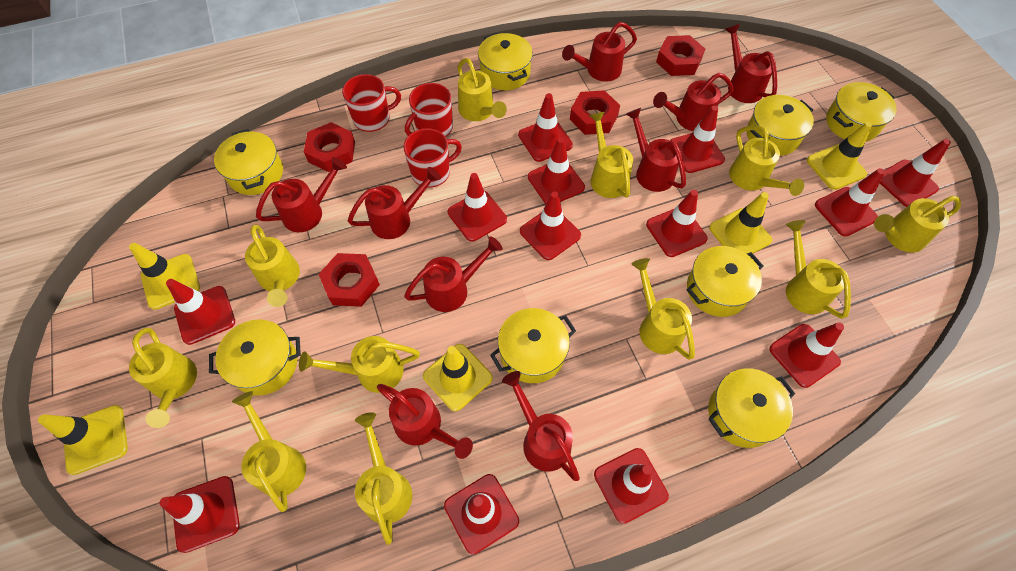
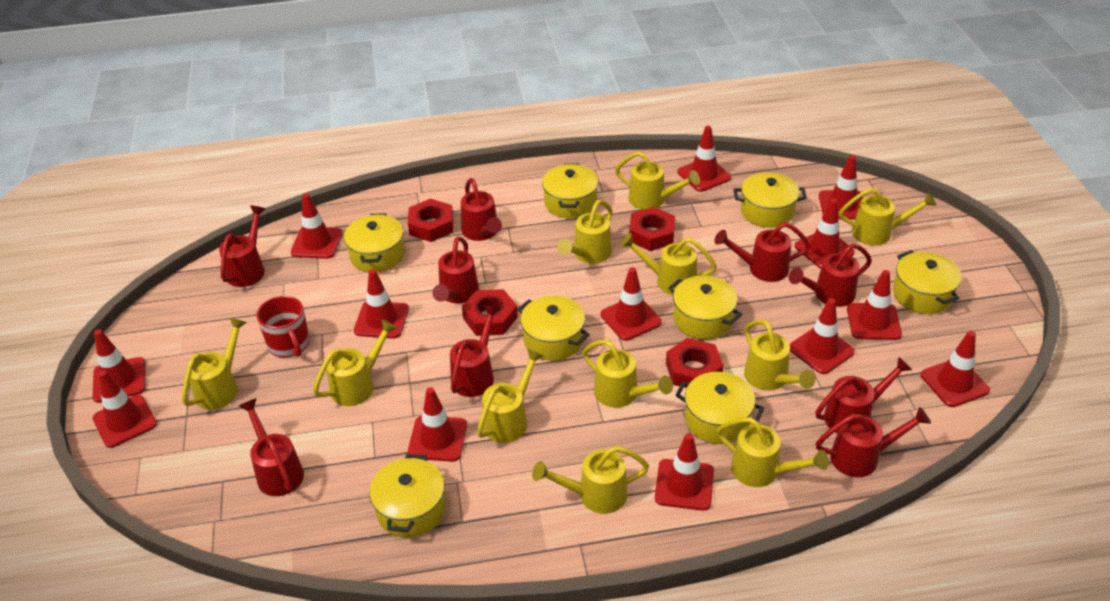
red mug: 3 -> 1
yellow traffic cone: 5 -> 0

